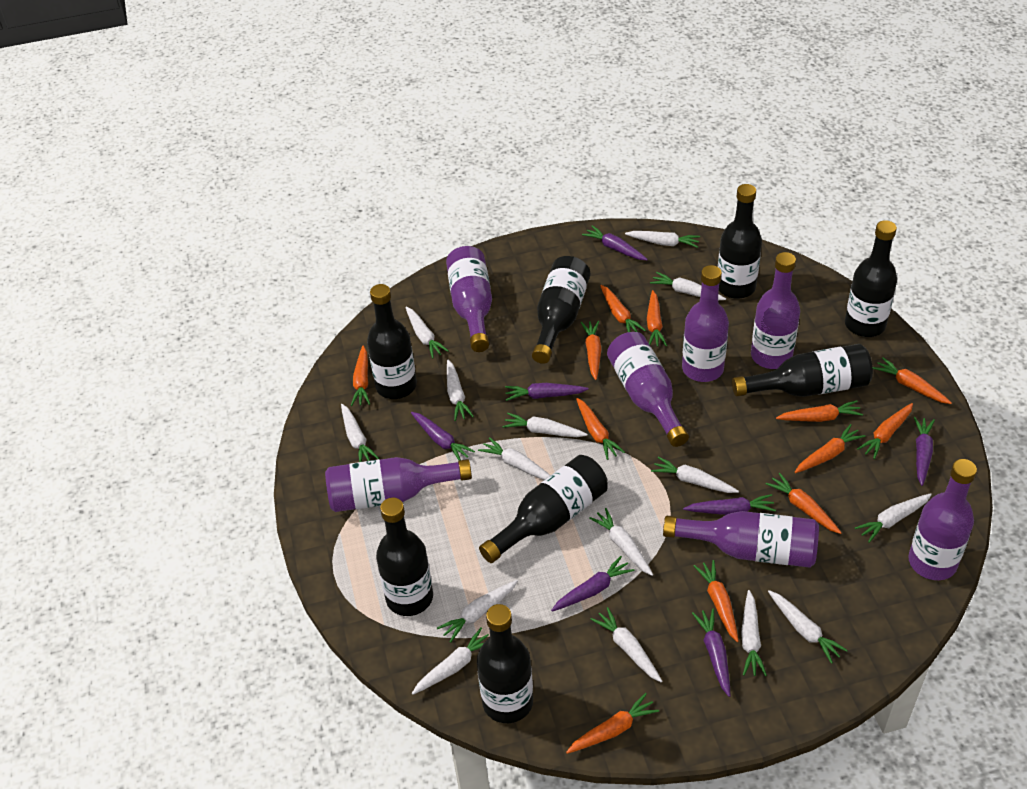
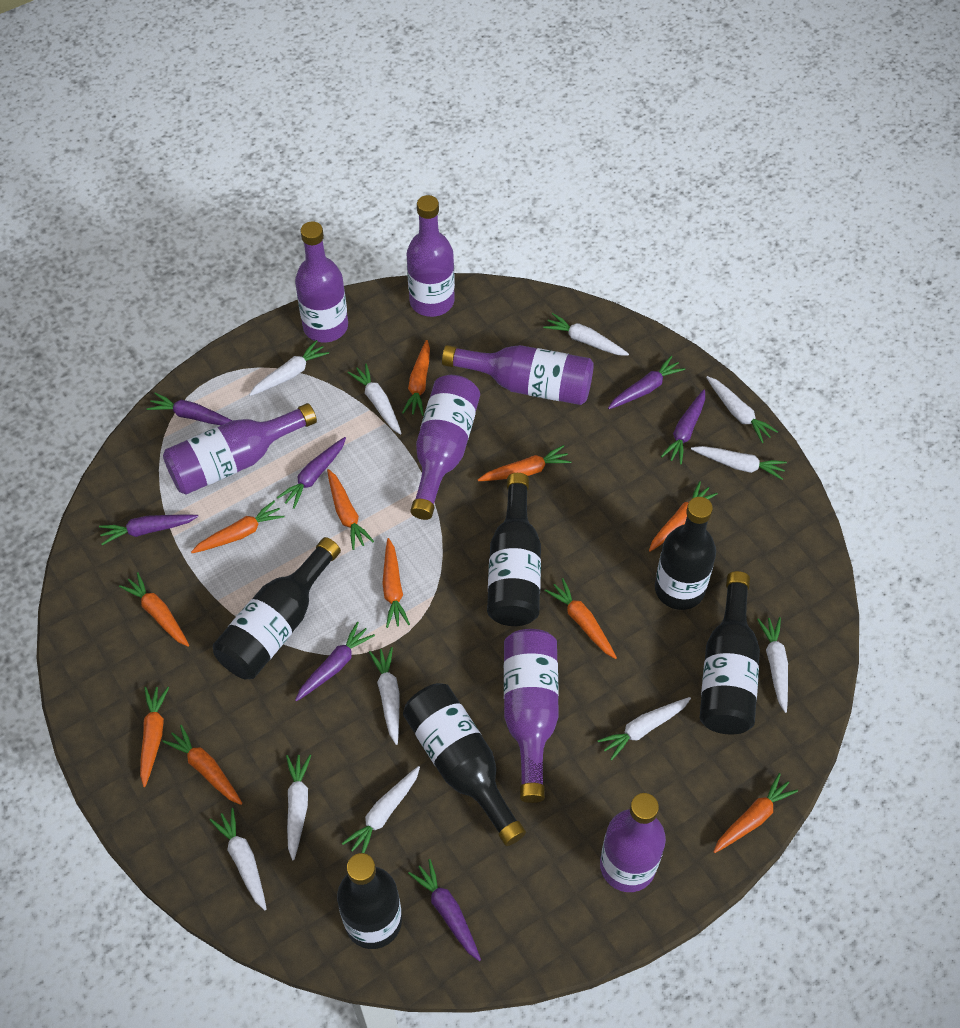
black bottle: 8 -> 6
orange carrot: 12 -> 11
white carrot: 15 -> 11

